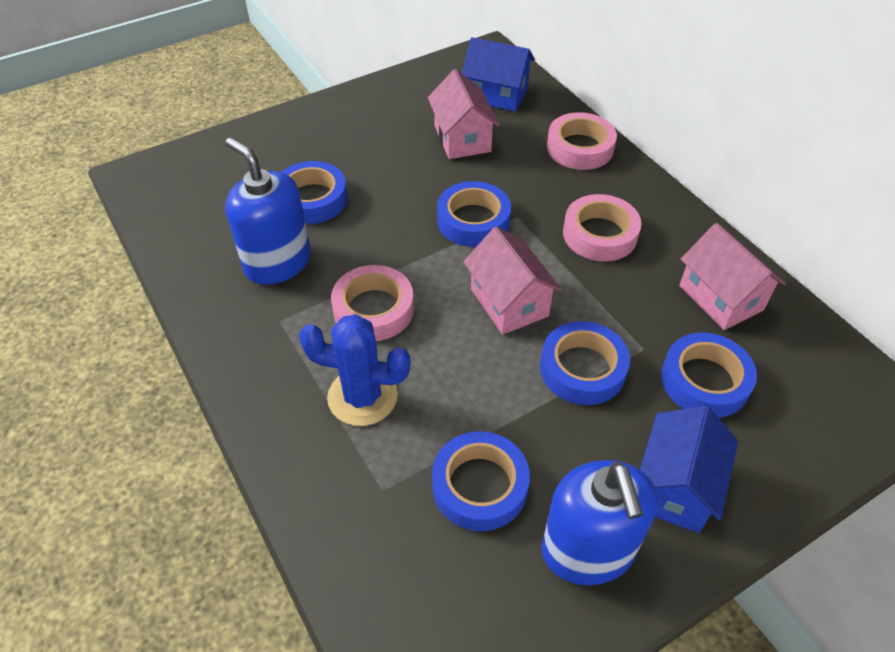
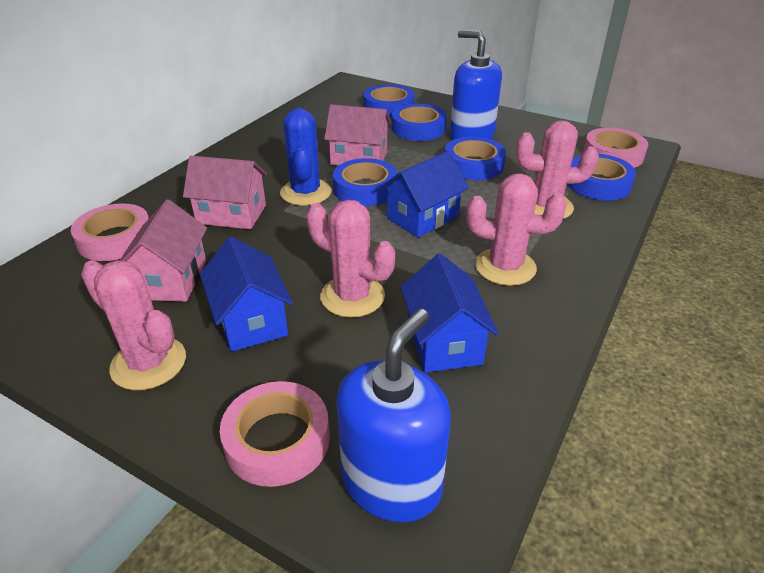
blue house: 2 -> 3
pink cactus: 0 -> 4

